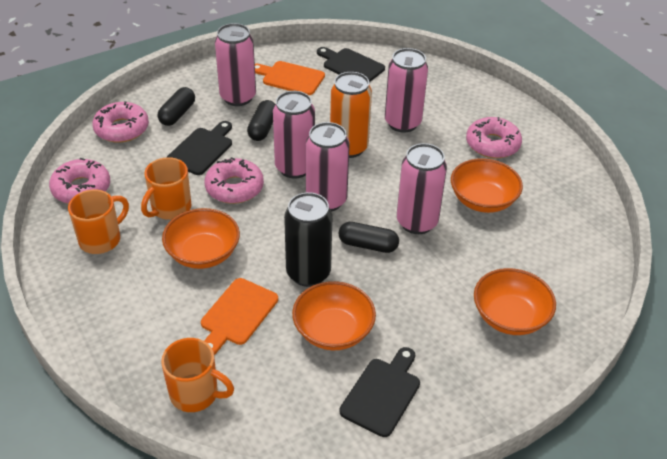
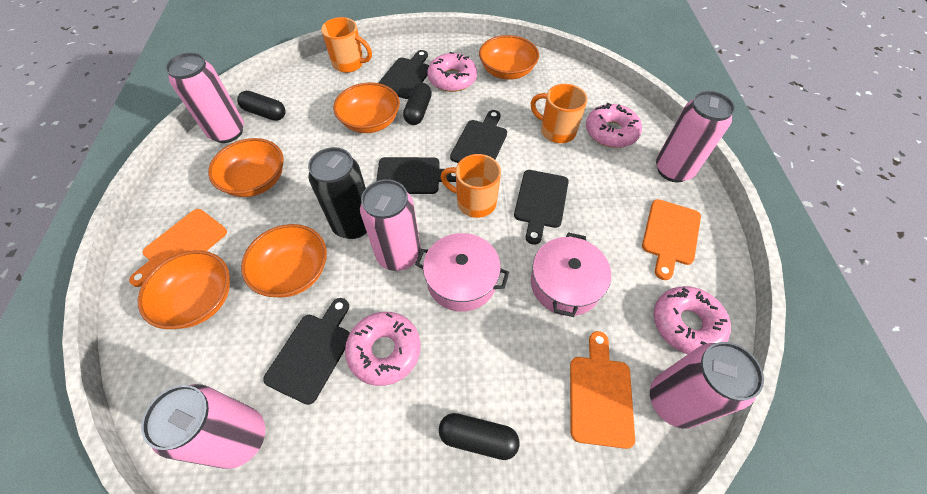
black cutting board: 3 -> 5
orange bowl: 4 -> 5
orange can: 1 -> 0
orange cutting board: 2 -> 3
pink pot: 0 -> 2

